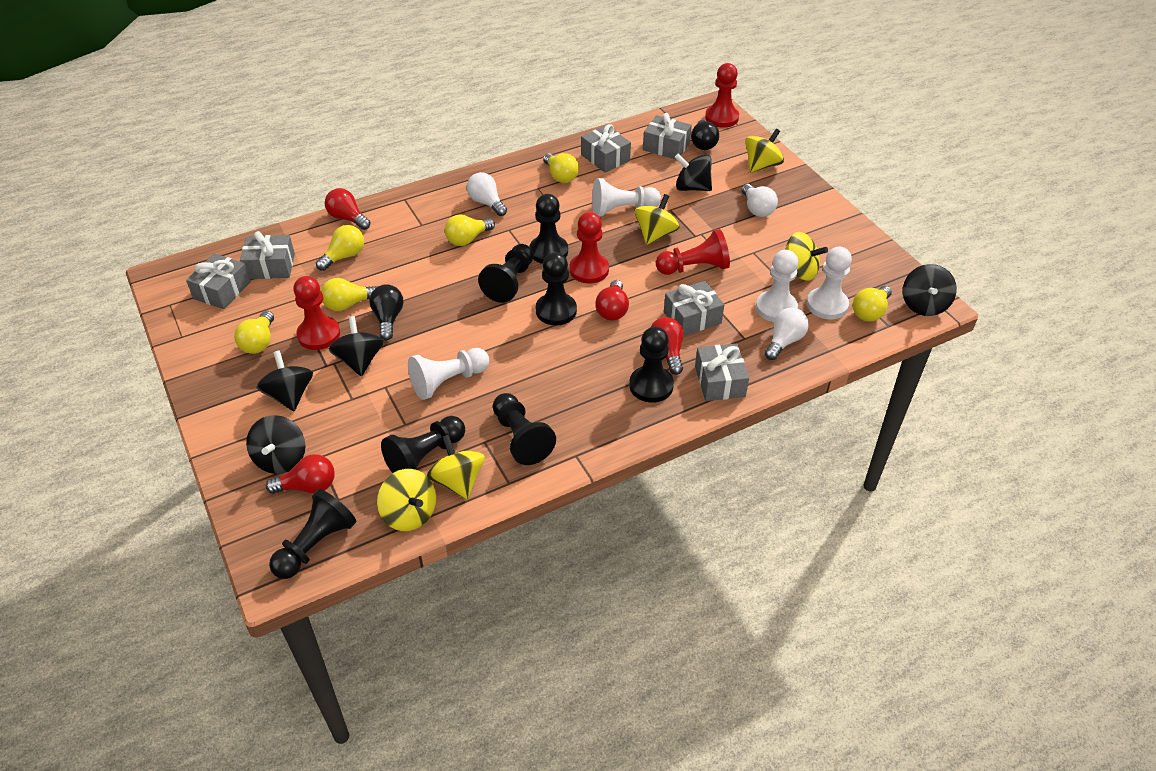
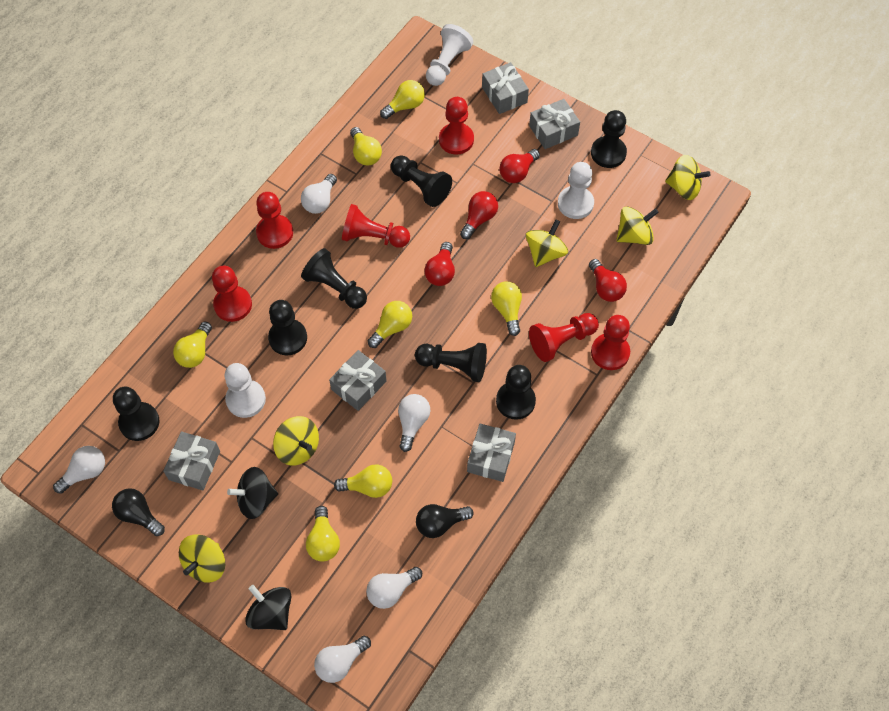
black spinning top: 5 -> 2
grey gift: 6 -> 5
red pawn: 4 -> 6
white light bulb: 3 -> 5
white pawn: 4 -> 3
yellow light bulb: 6 -> 7

